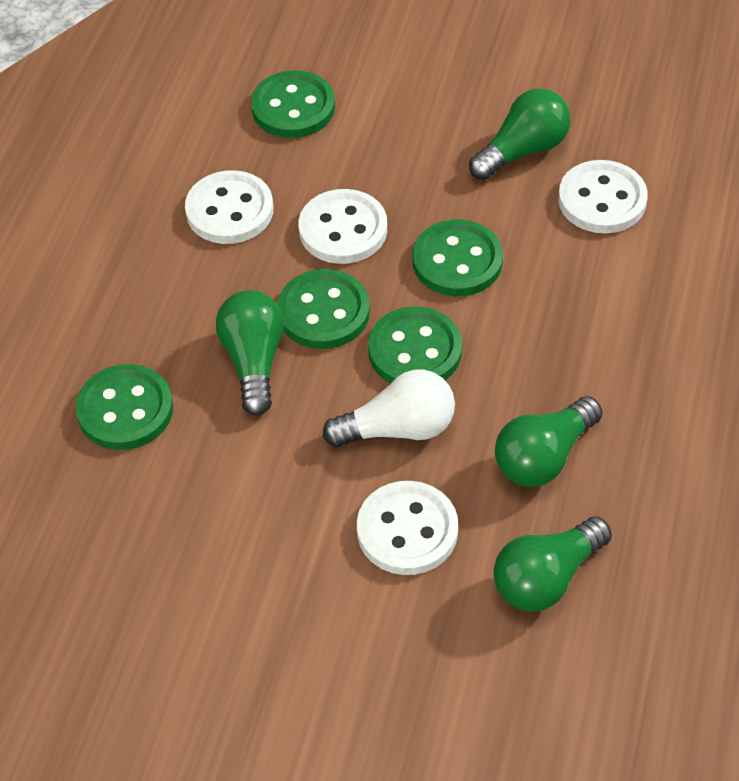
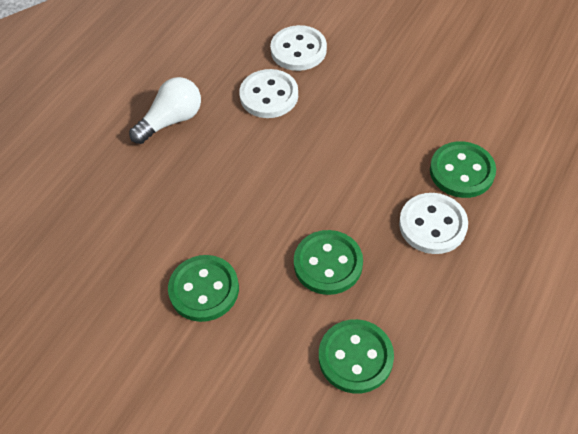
green button: 5 -> 4
green light bulb: 4 -> 0
white button: 4 -> 3

